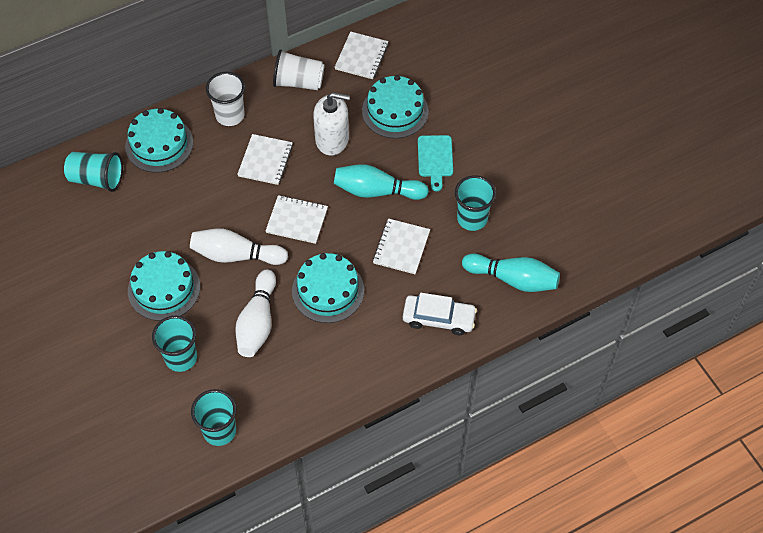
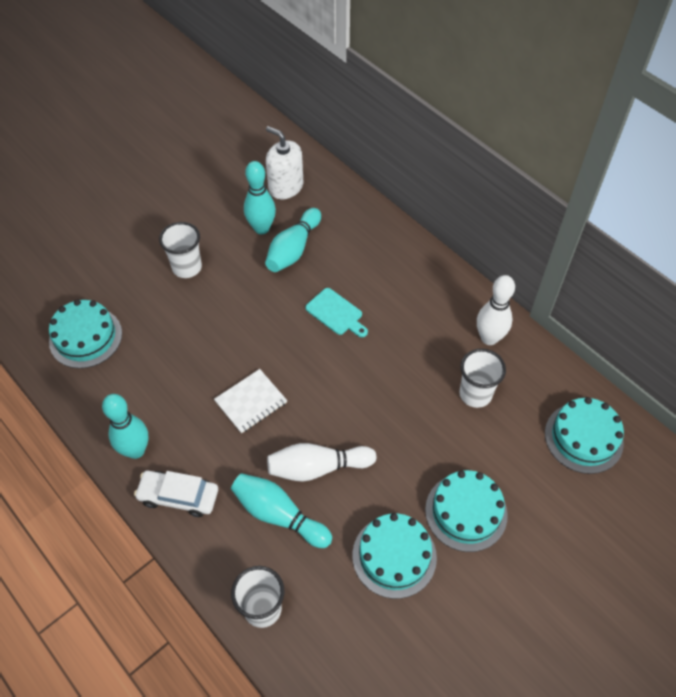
turquoise bowling pin: 2 -> 4
turquoise cup: 4 -> 0
white cup: 2 -> 3
white notebook: 4 -> 1

